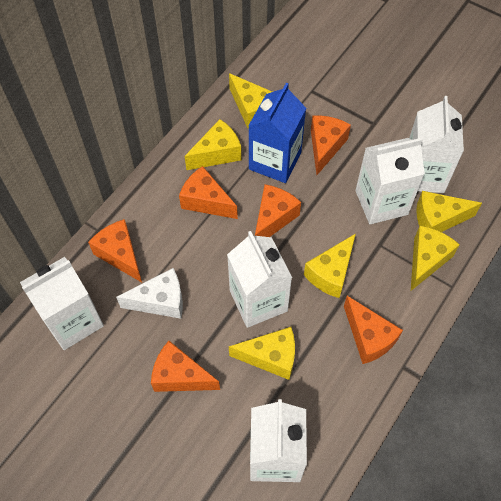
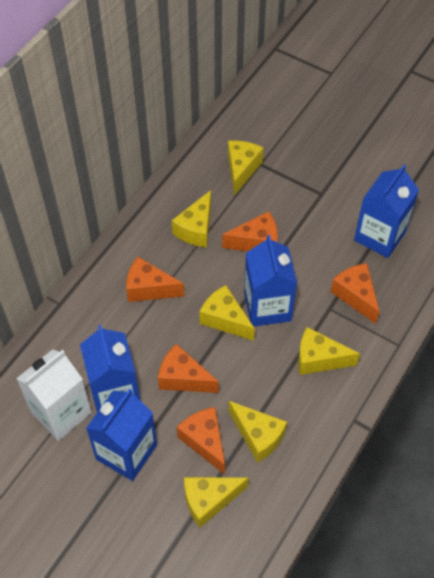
blue carton: 1 -> 4
orange cheese: 6 -> 5
white carton: 5 -> 1
white cheese: 1 -> 0

